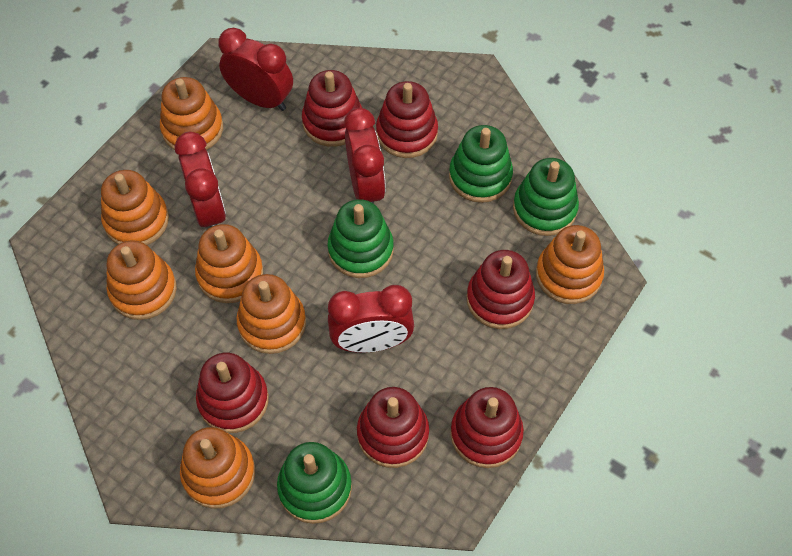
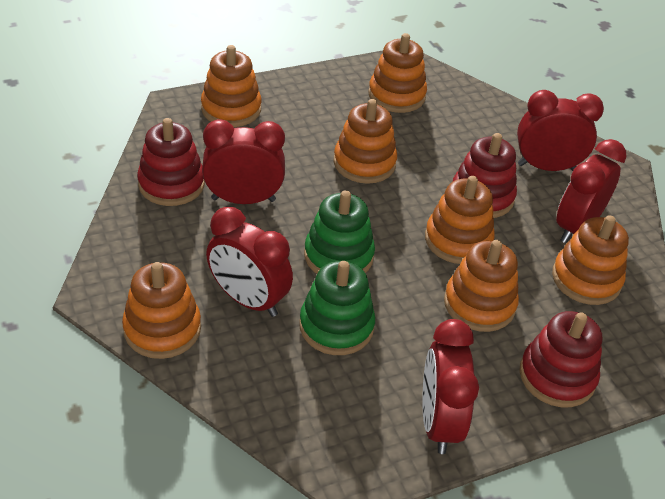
green stacking toy: 4 -> 2
red clock: 4 -> 5
red stacking toy: 6 -> 3

